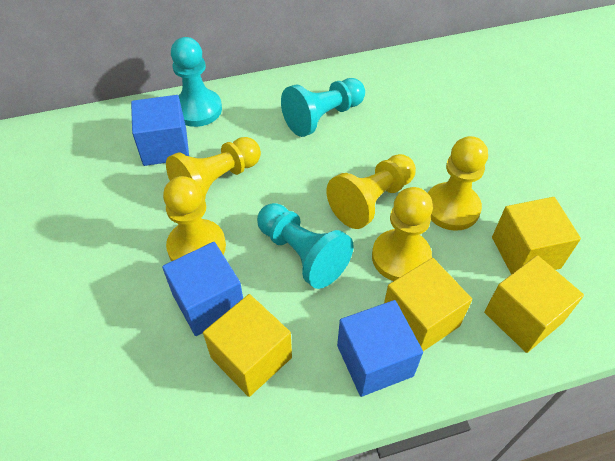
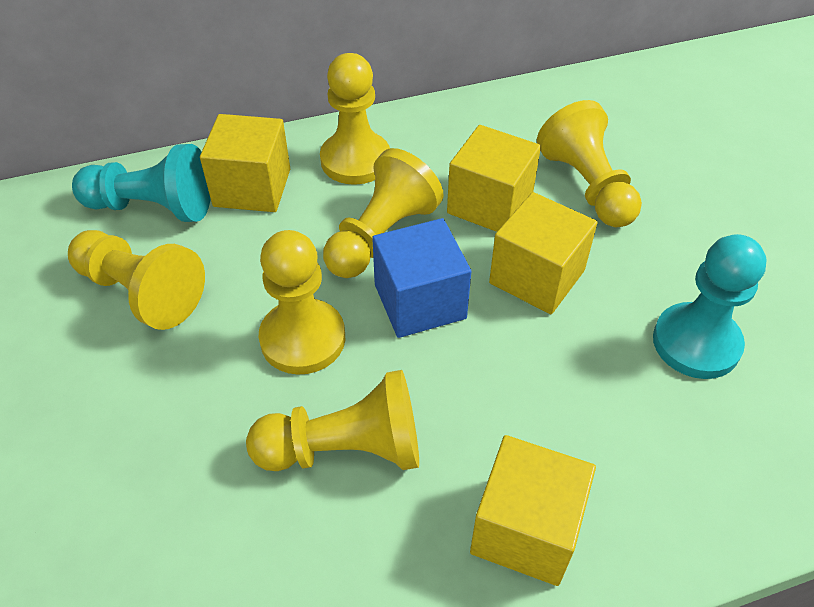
blue cube: 3 -> 1
turquoise pawn: 3 -> 2
yellow pawn: 5 -> 6

